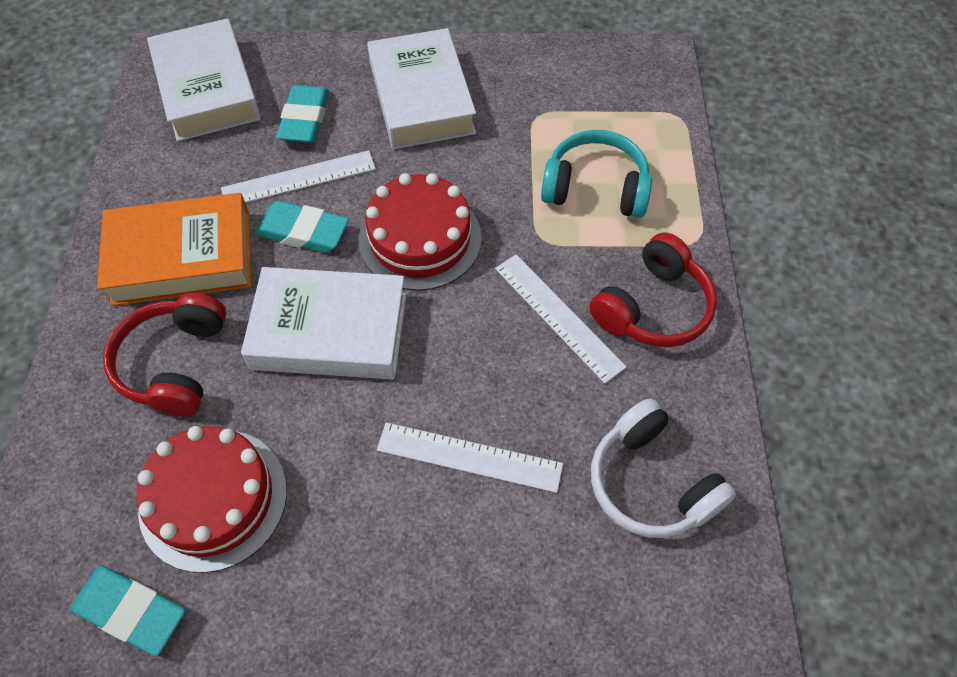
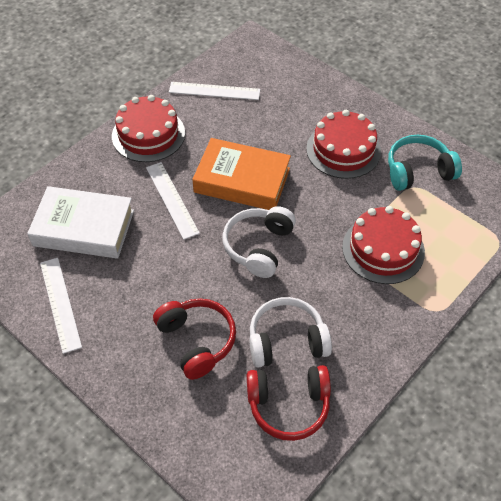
red cake: 2 -> 3
turquoise eraser: 3 -> 0
white book: 3 -> 1
white headphones: 1 -> 2

